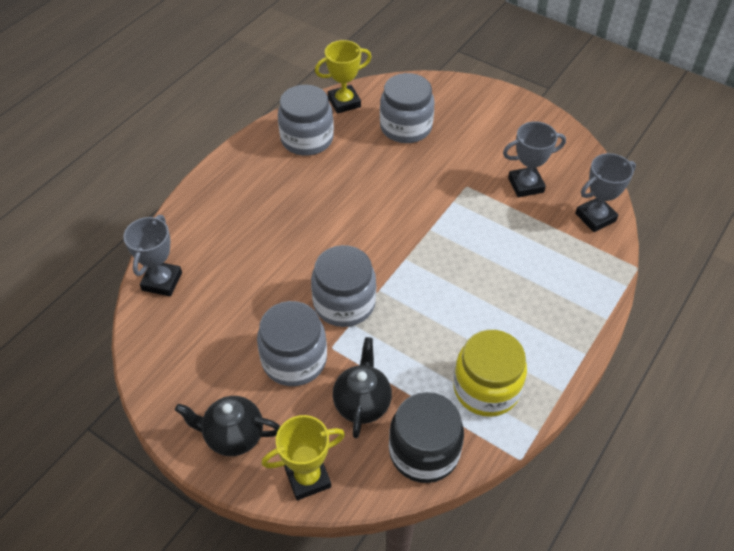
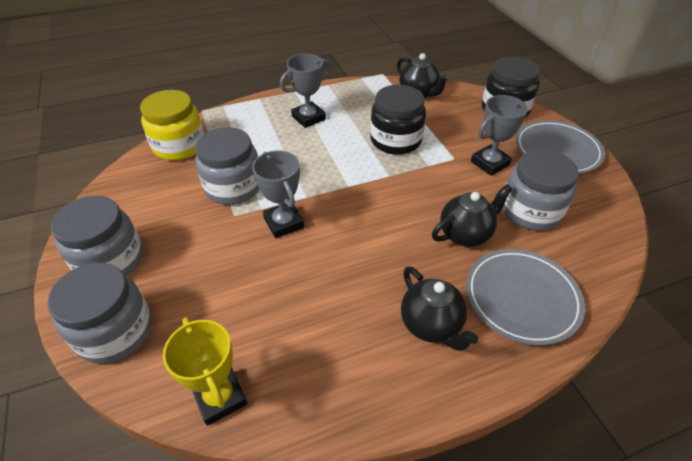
black jar: 1 -> 2
black teapot: 2 -> 3
grey plate: 0 -> 2
yellow trophy: 2 -> 1

